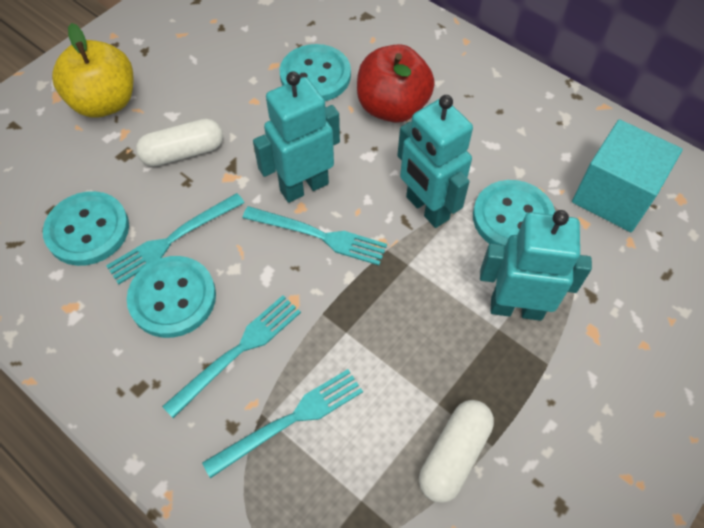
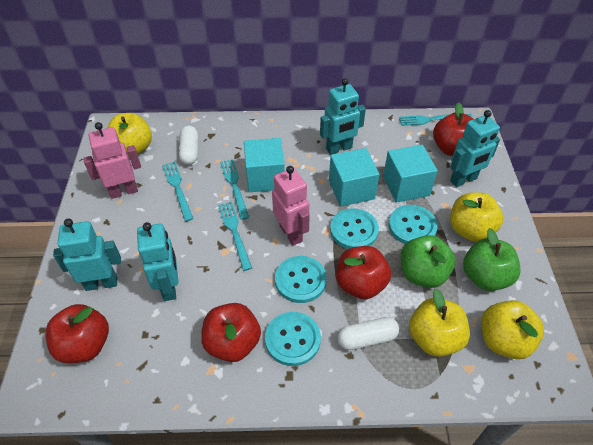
green apple: 0 -> 2
pink robot: 0 -> 2
red apple: 1 -> 4
turquoise cube: 1 -> 3
turquoise robot: 3 -> 4
yellow apple: 1 -> 4

